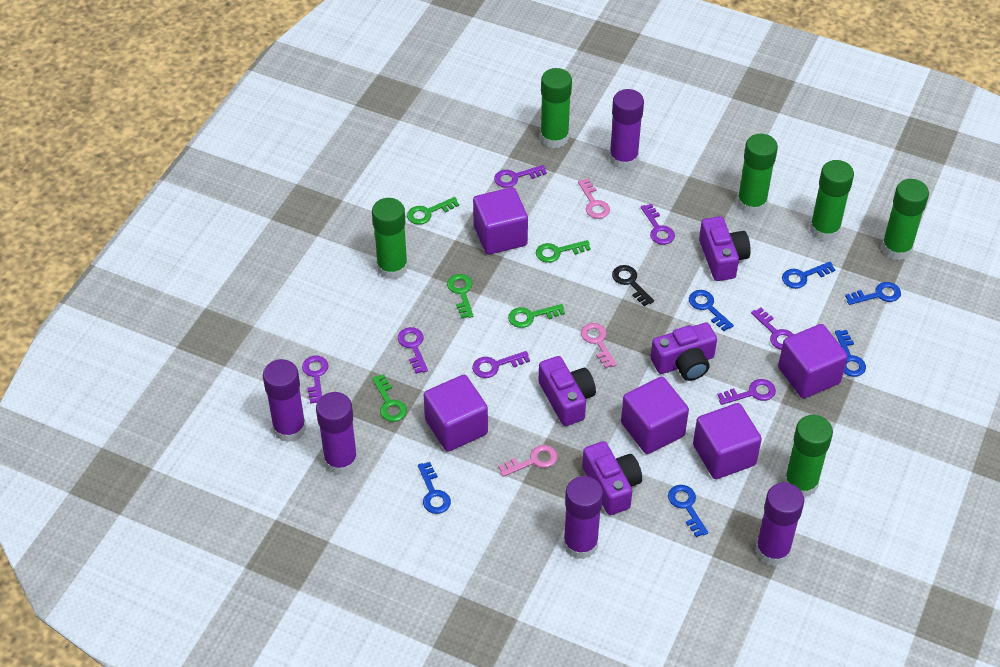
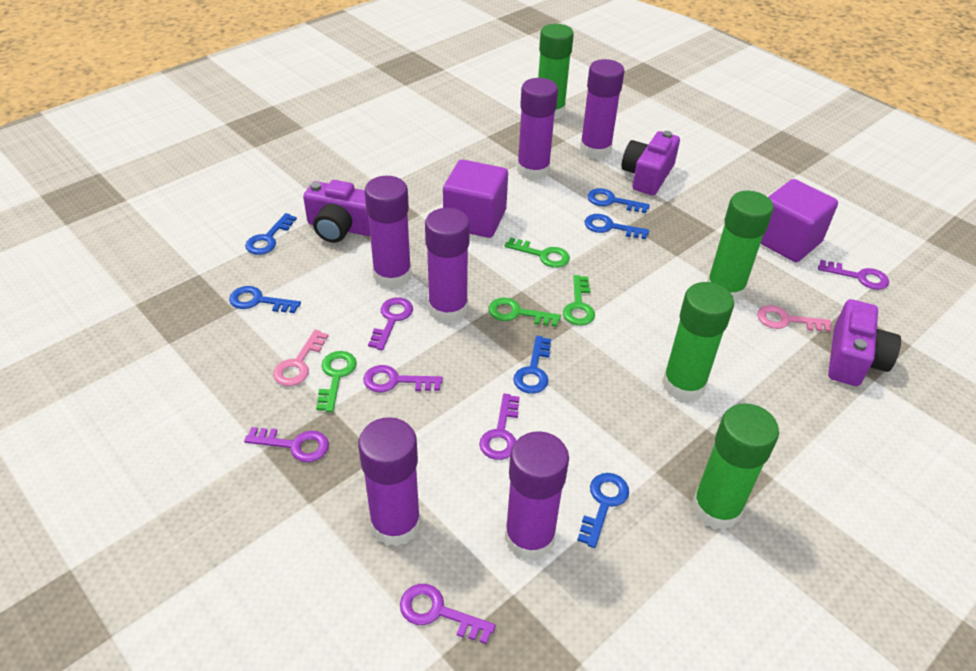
black key: 1 -> 0
green glue stick: 6 -> 4
green key: 5 -> 4
pink key: 3 -> 2
purple camera: 4 -> 3
purple cube: 5 -> 2
purple glue stick: 5 -> 6
purple key: 7 -> 6

